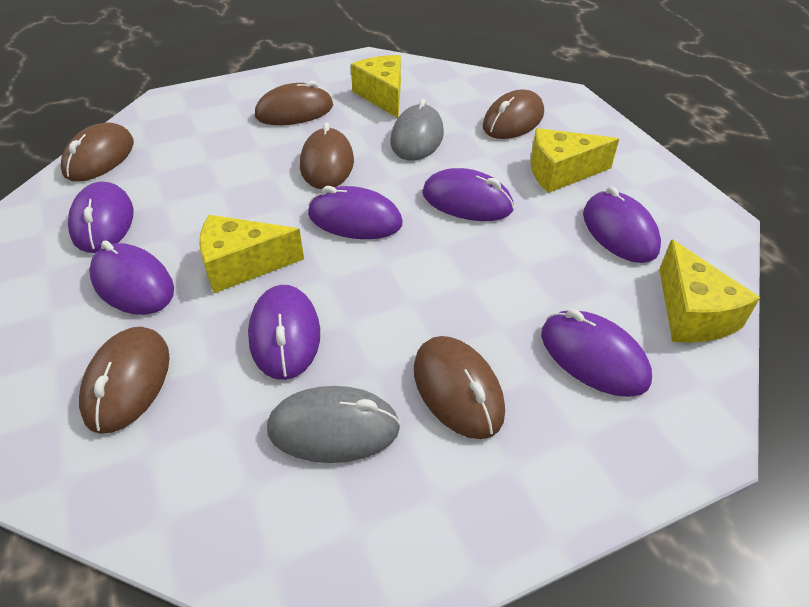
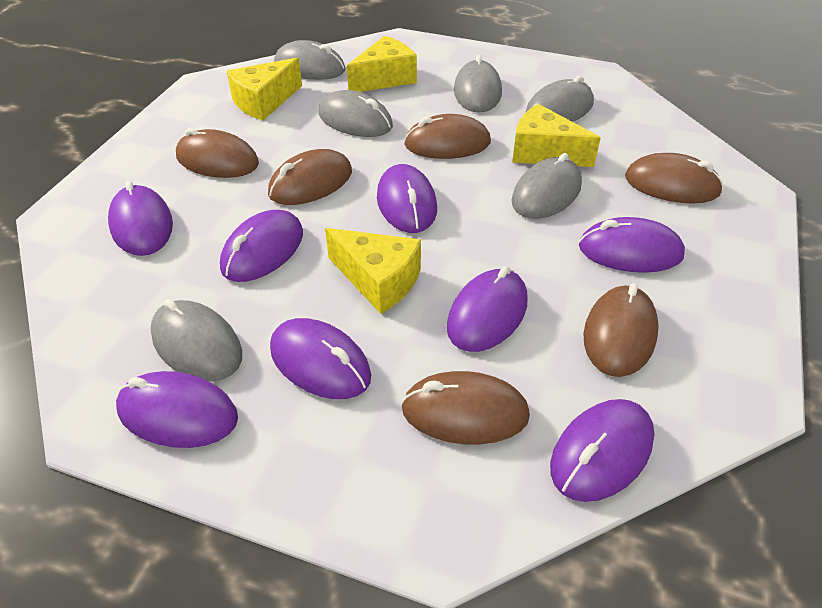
grey mouse: 2 -> 6
purple mouse: 7 -> 8

